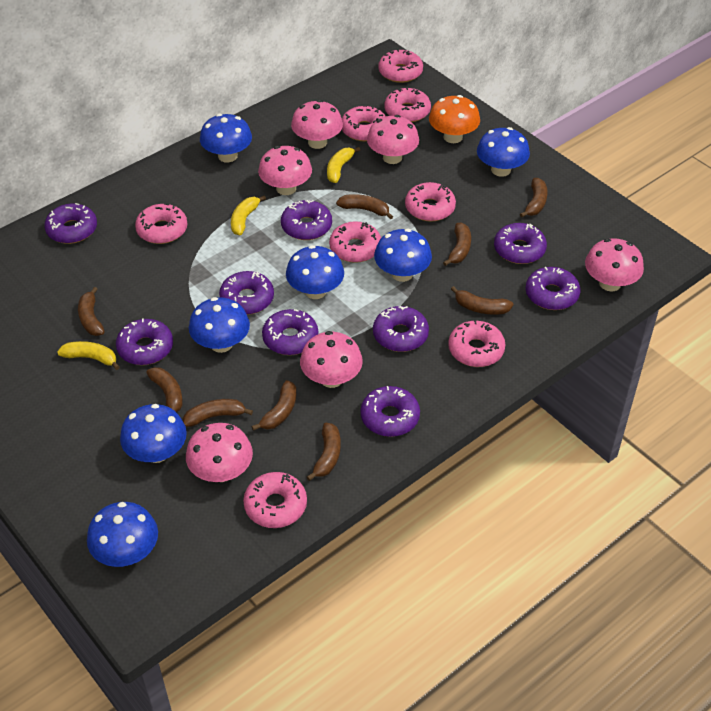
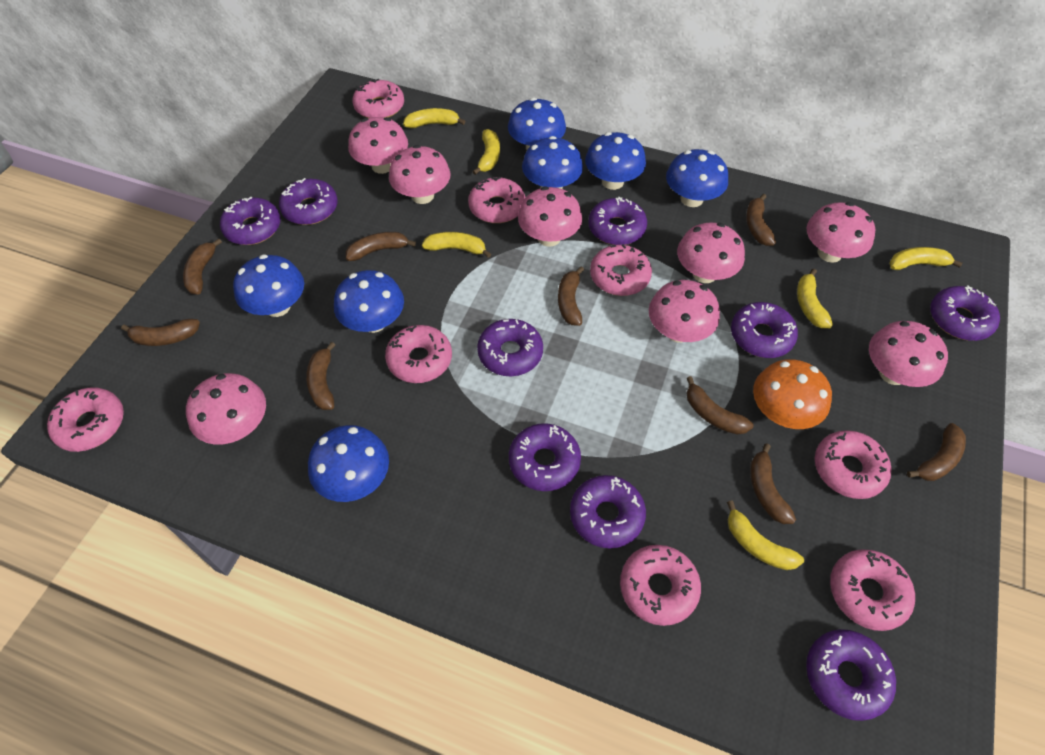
pink mushroom: 6 -> 8
yellow banana: 3 -> 6

